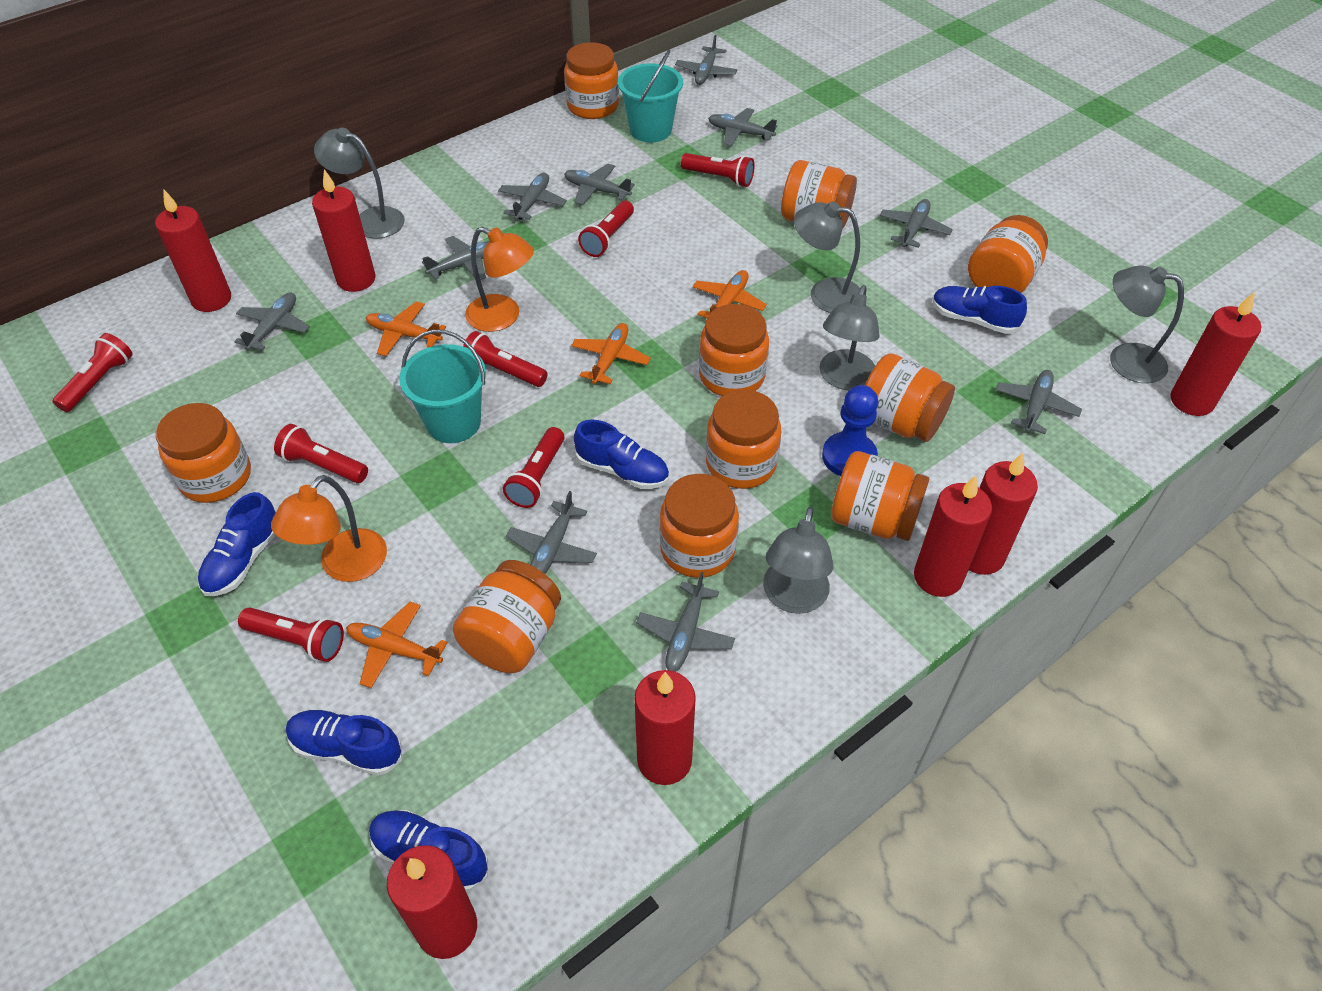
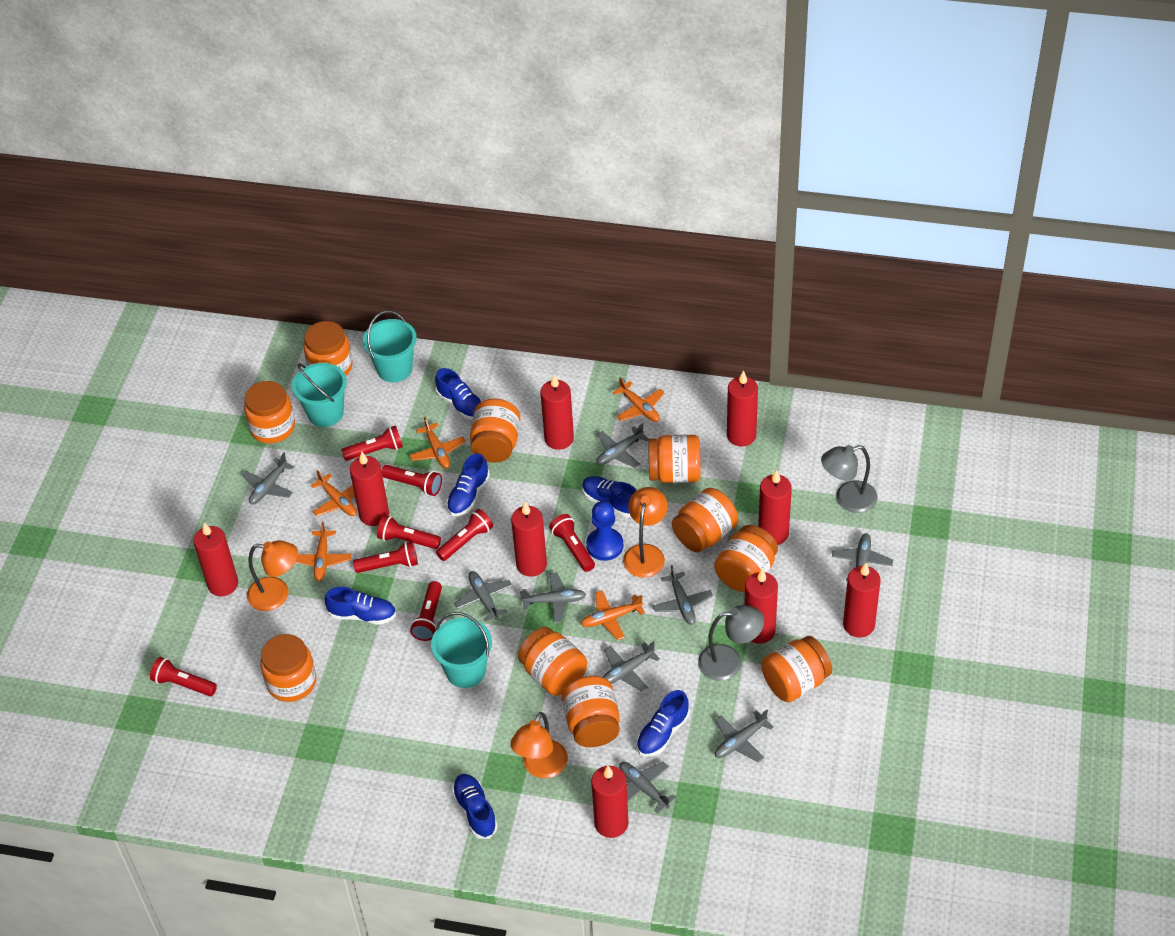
blue shoe: 5 -> 6
grey lamp: 5 -> 2
grey plane: 10 -> 9
orange lamp: 2 -> 3
orange plane: 4 -> 5
red candle: 7 -> 9
red flashlight: 7 -> 8
turquoise bucket: 2 -> 3

